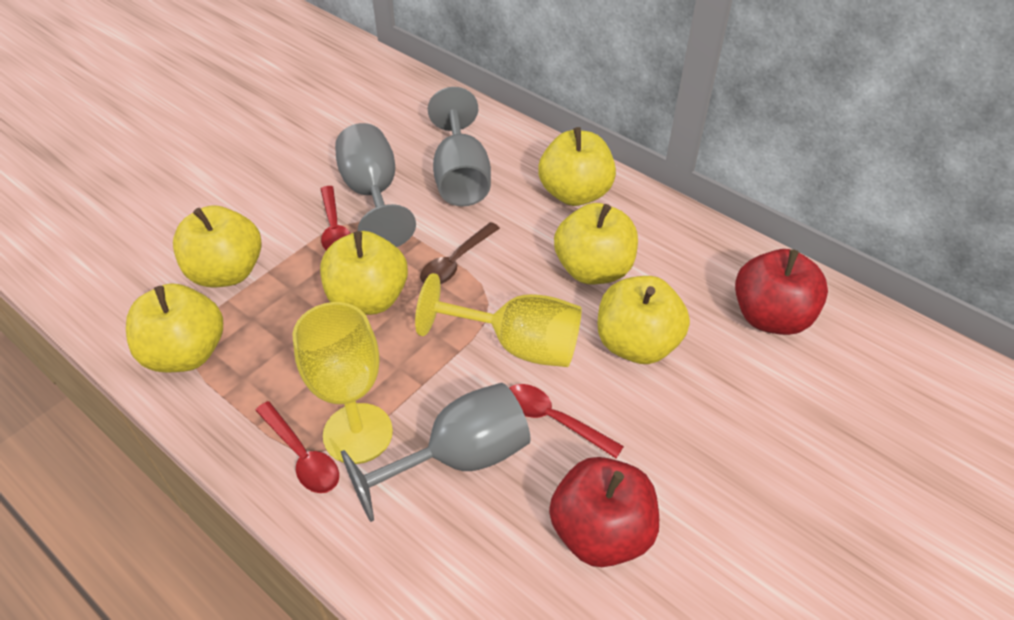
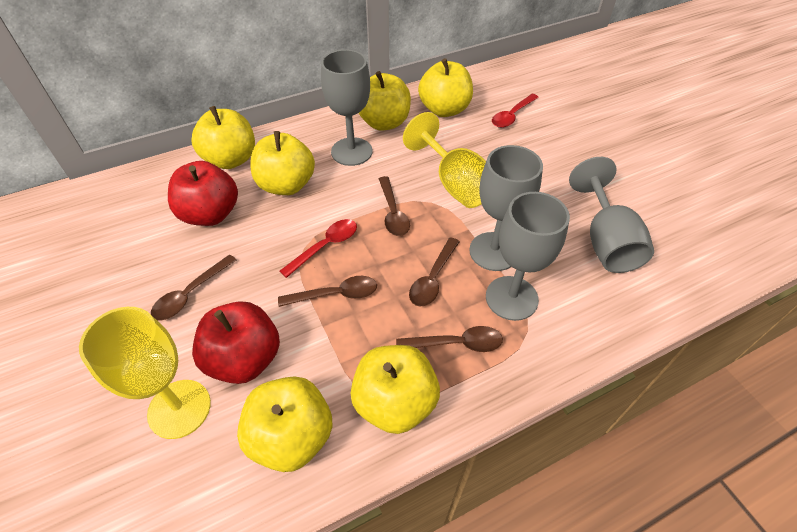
brown spoon: 1 -> 5
grey goblet: 3 -> 4
red spoon: 3 -> 2

